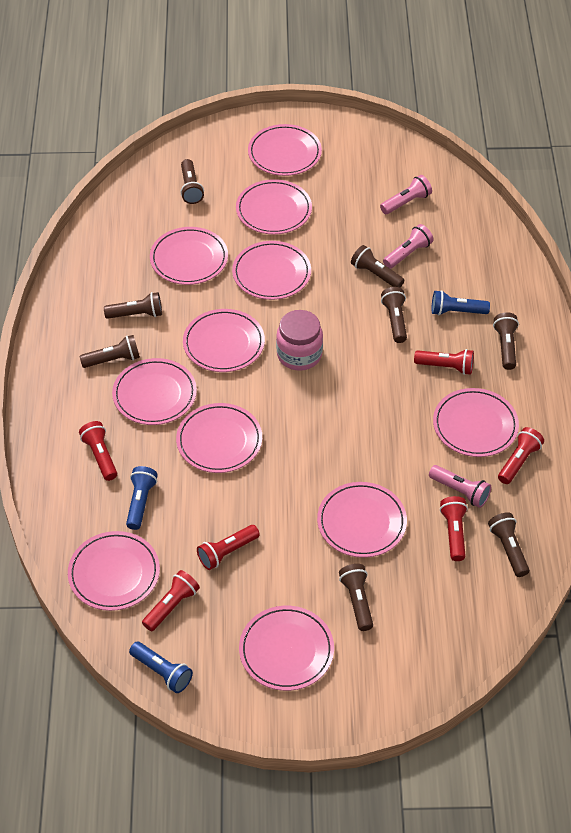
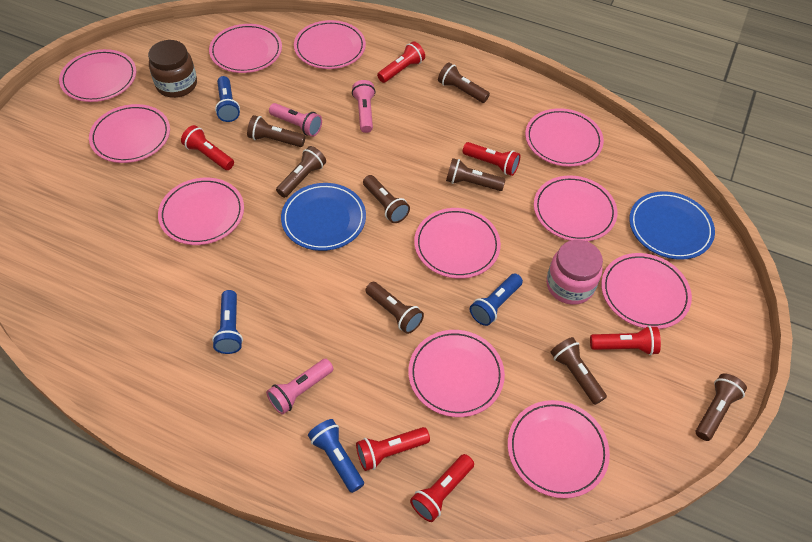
blue flashlight: 3 -> 4
blue plate: 0 -> 2
brown jar: 0 -> 1

